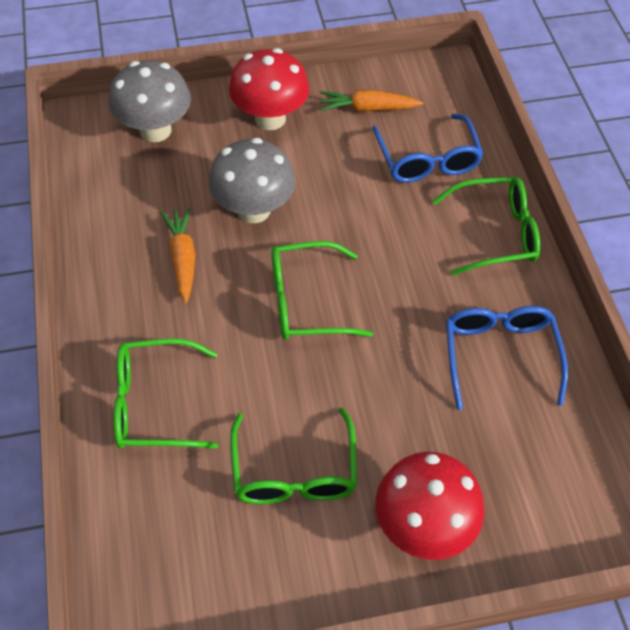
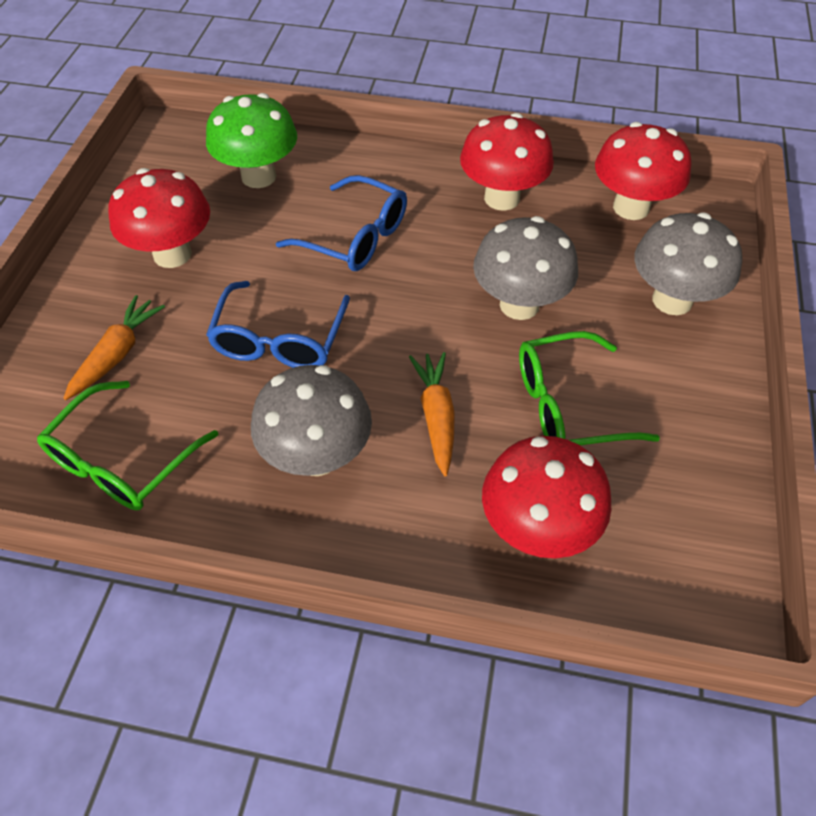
green glasses: 4 -> 2
green mushroom: 0 -> 1
grey mushroom: 2 -> 3
red mushroom: 2 -> 4

